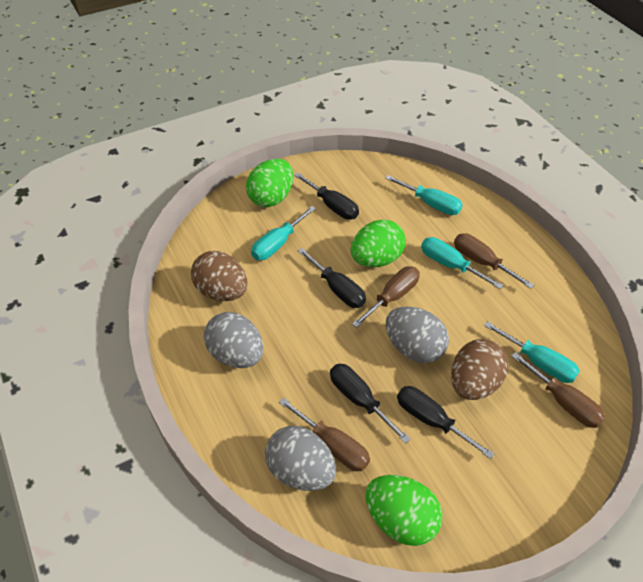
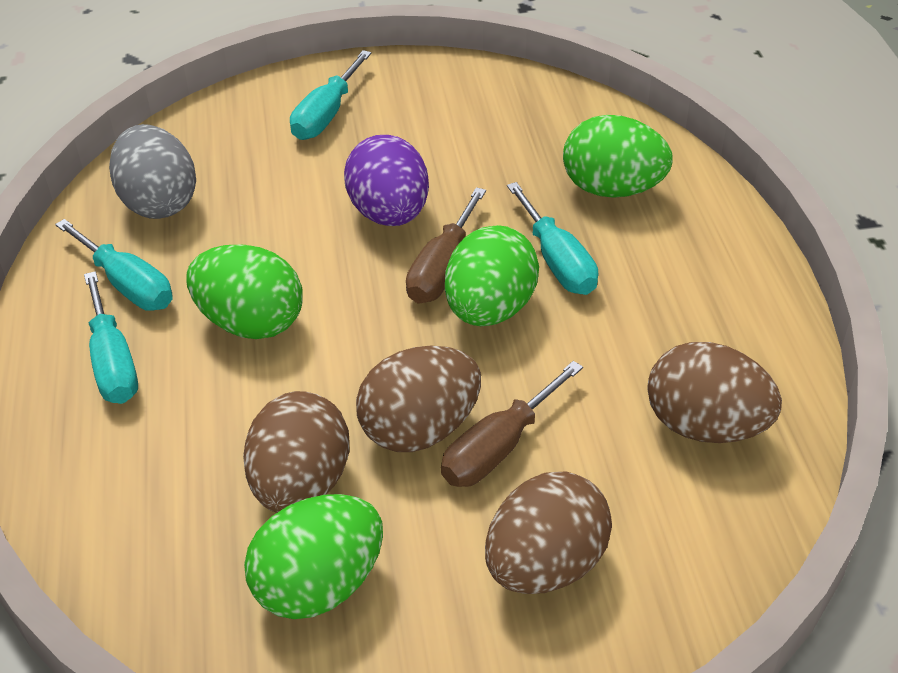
black screwdriver: 4 -> 0
brown egg: 2 -> 4
brown screwdriver: 4 -> 2
green egg: 3 -> 4
grey egg: 3 -> 1
purple egg: 0 -> 1

